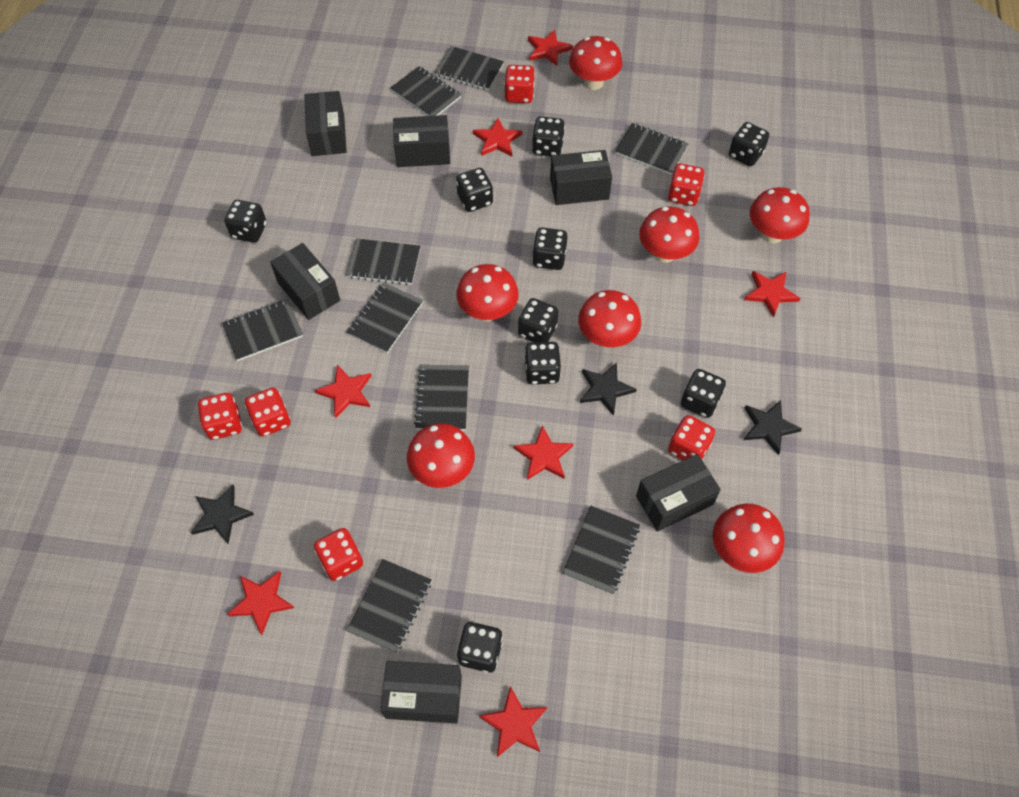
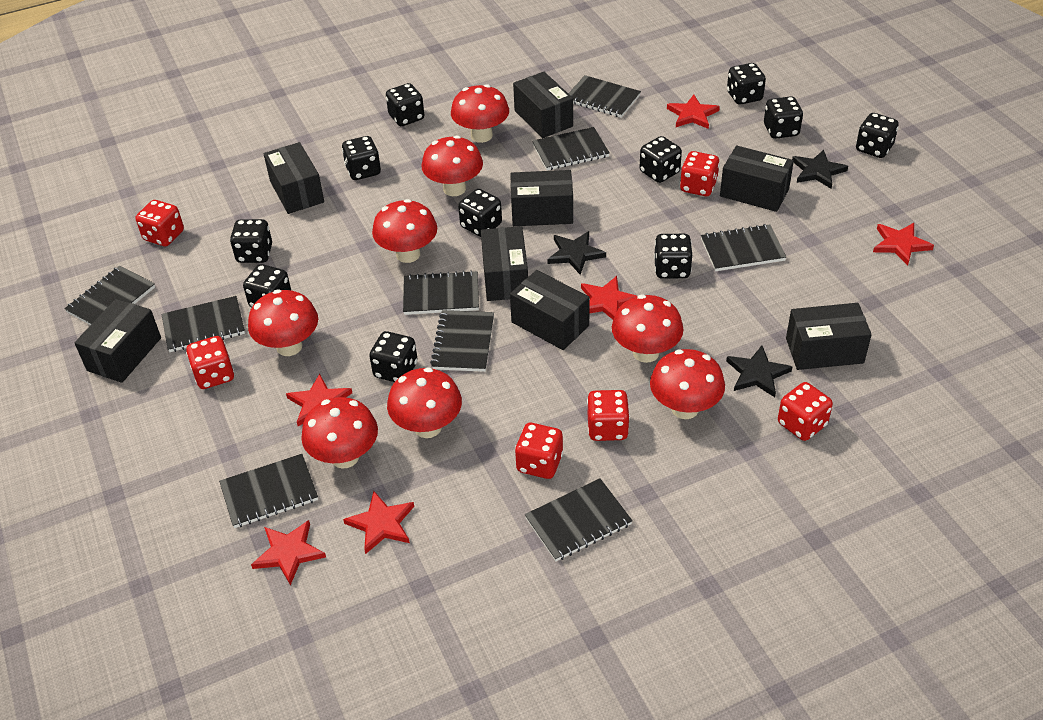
black box: 6 -> 8
black dice: 9 -> 11
red mushroom: 7 -> 8
red star: 7 -> 6

